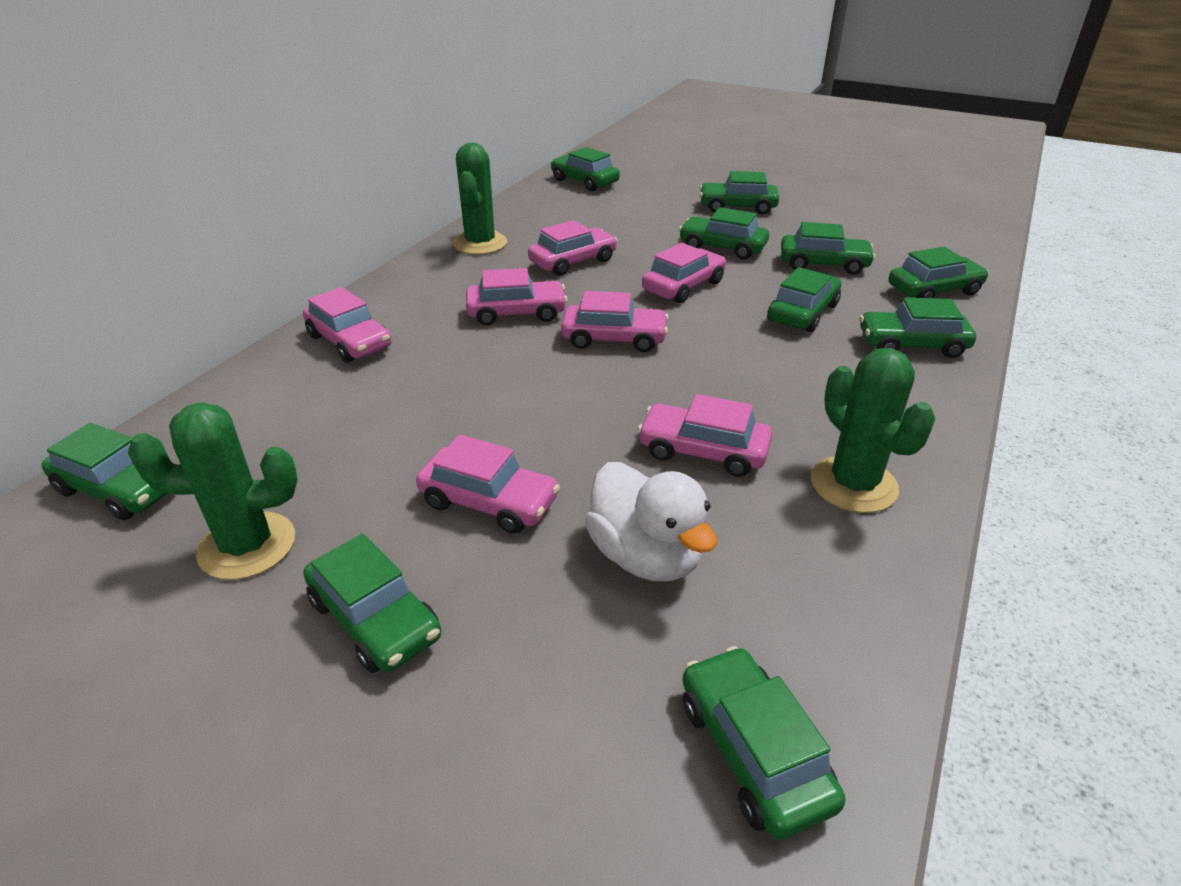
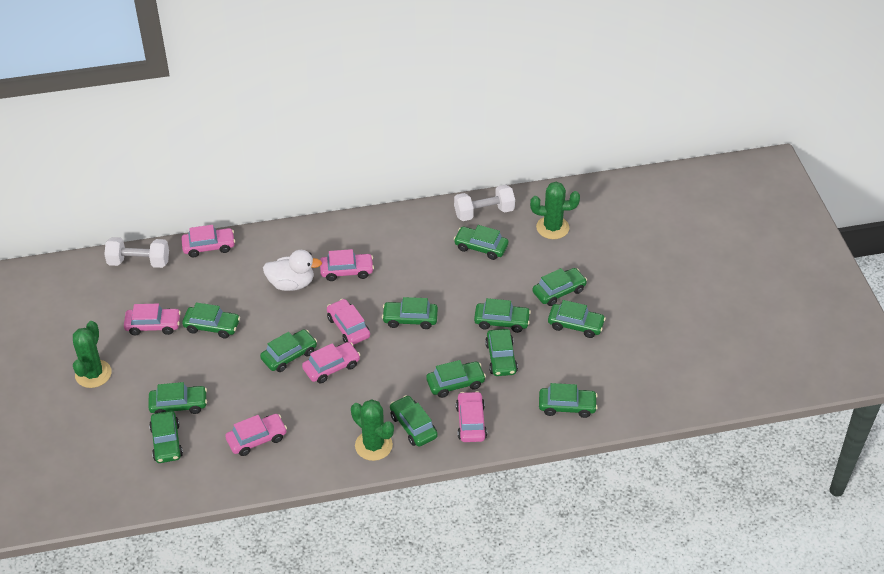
green car: 10 -> 13
white dumbbell: 0 -> 2

